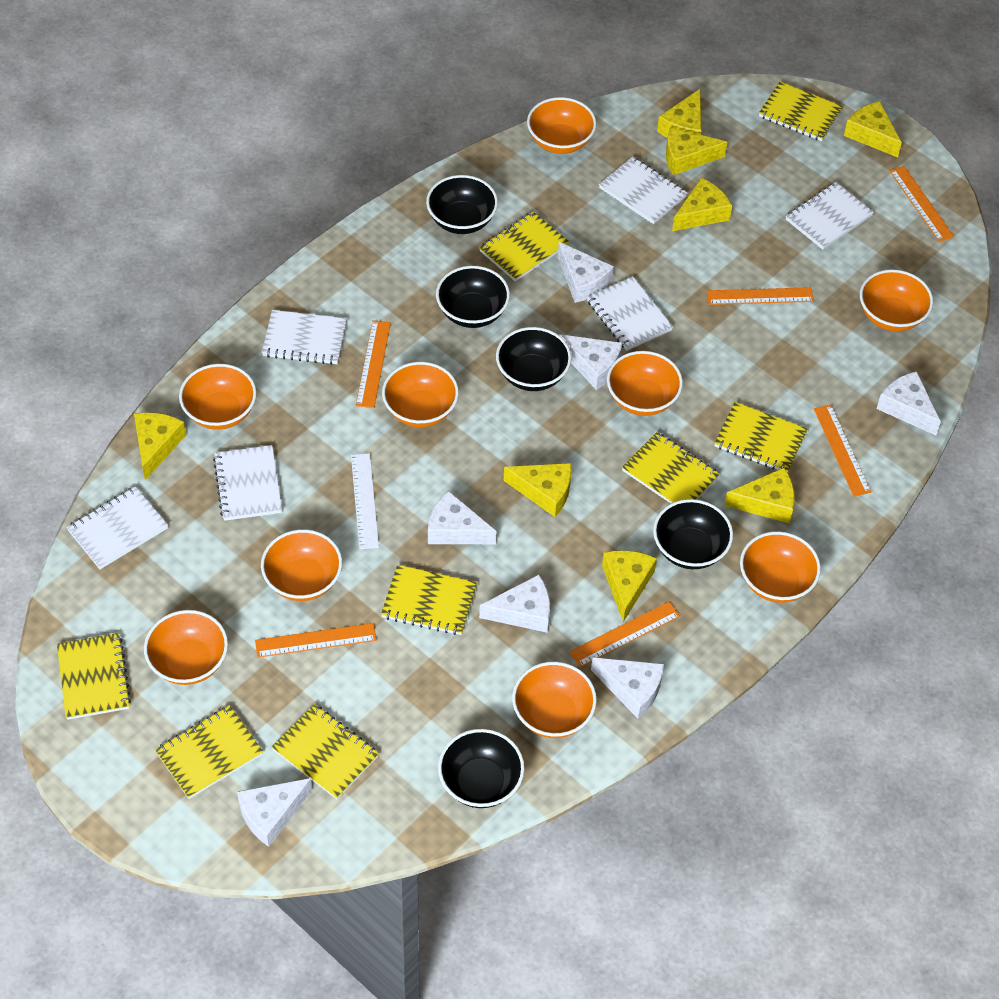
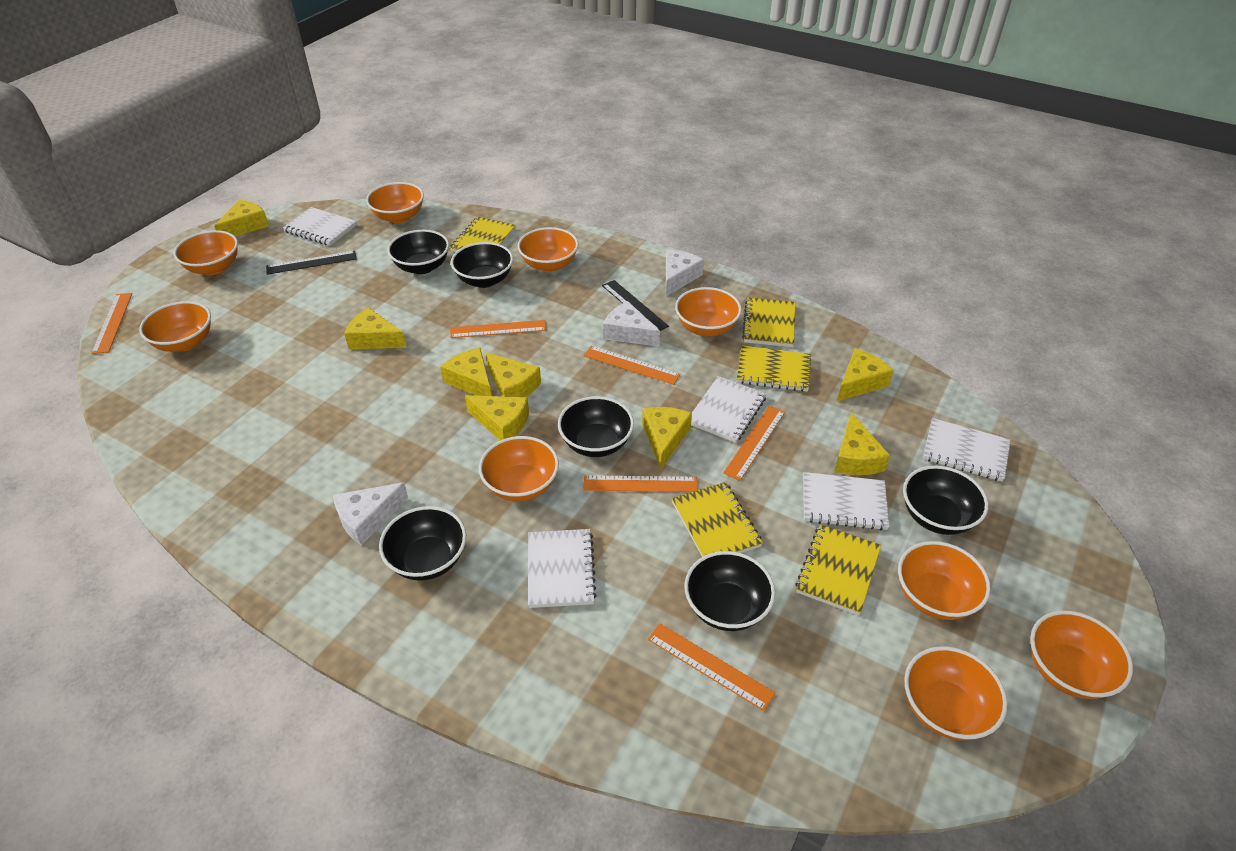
black bowl: 5 -> 6
black ruler: 0 -> 2
white cheese: 7 -> 3
white notebook: 6 -> 5
white ruler: 1 -> 0
yellow notebook: 8 -> 5

